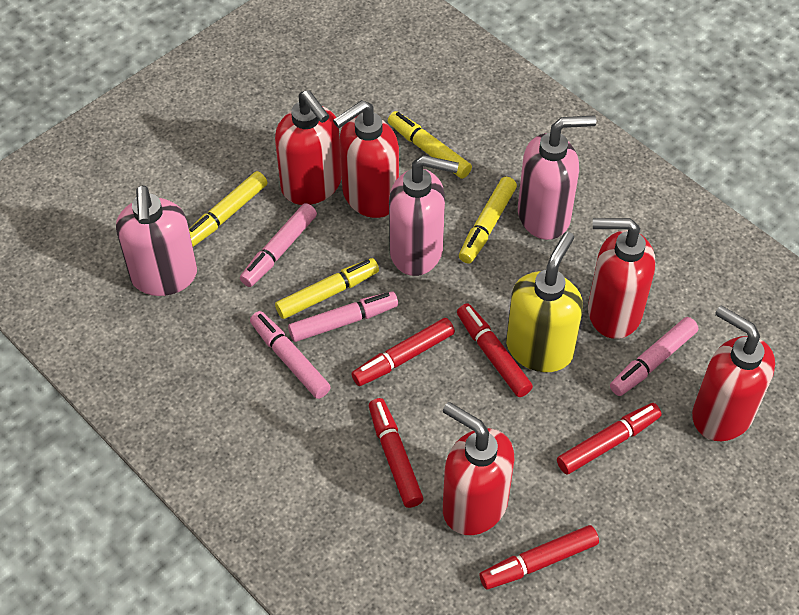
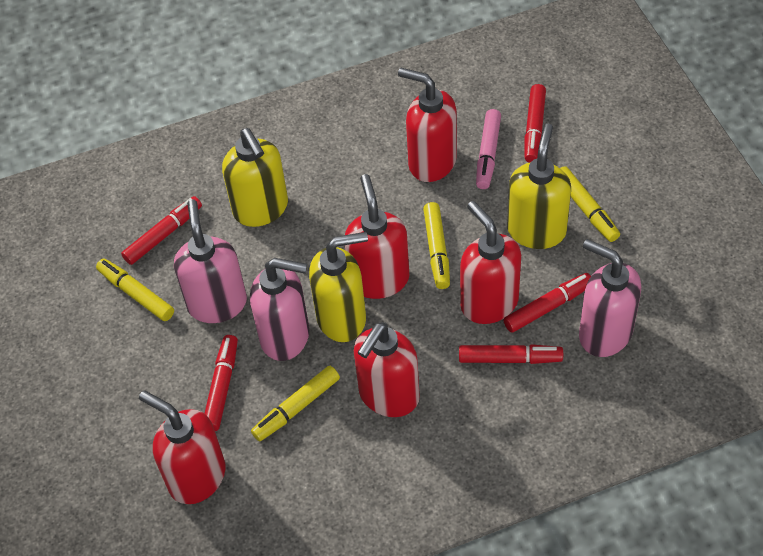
pink marker: 4 -> 1
yellow soap dispenser: 1 -> 3

